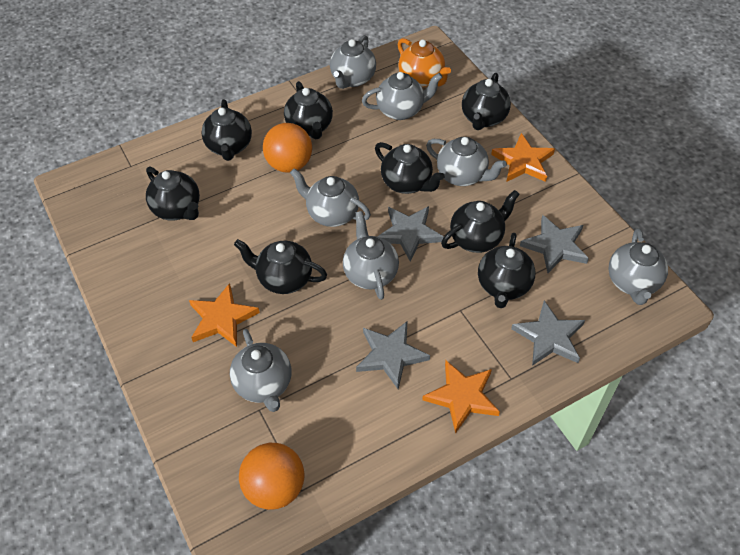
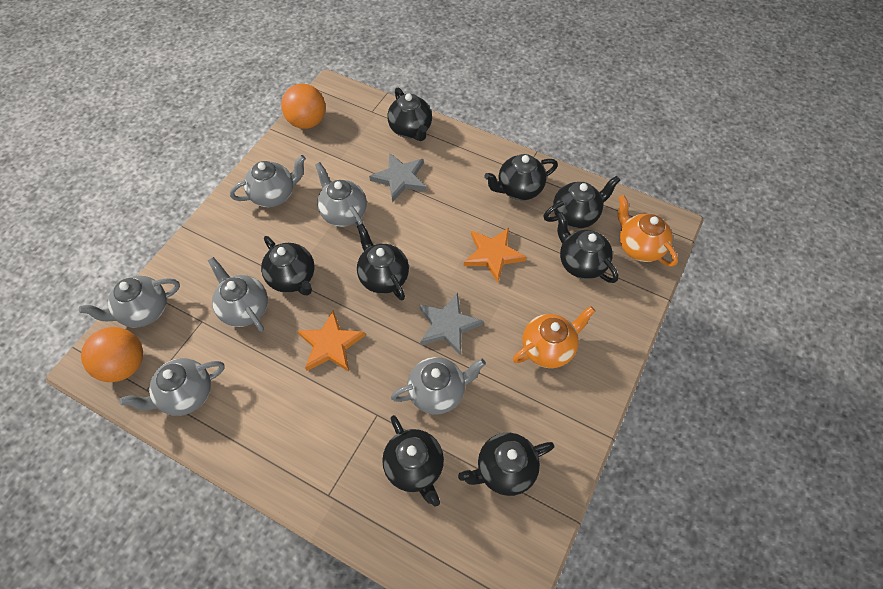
grey star: 4 -> 2
grey teapot: 7 -> 6
orange star: 3 -> 2
orange teapot: 1 -> 2

